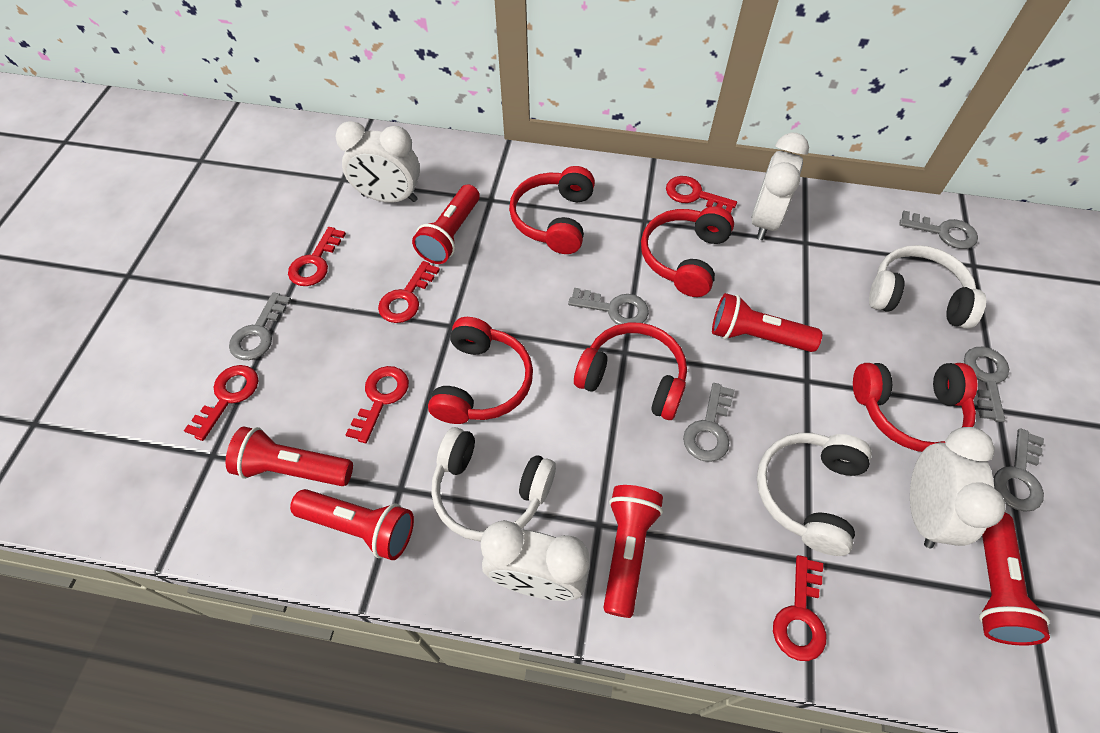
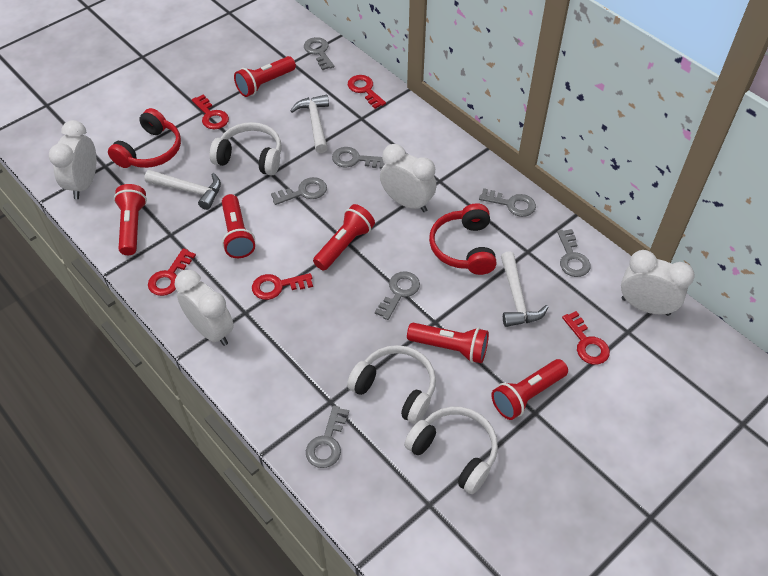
grey key: 6 -> 7
red headphones: 5 -> 2
red key: 6 -> 5
white hammer: 0 -> 3

